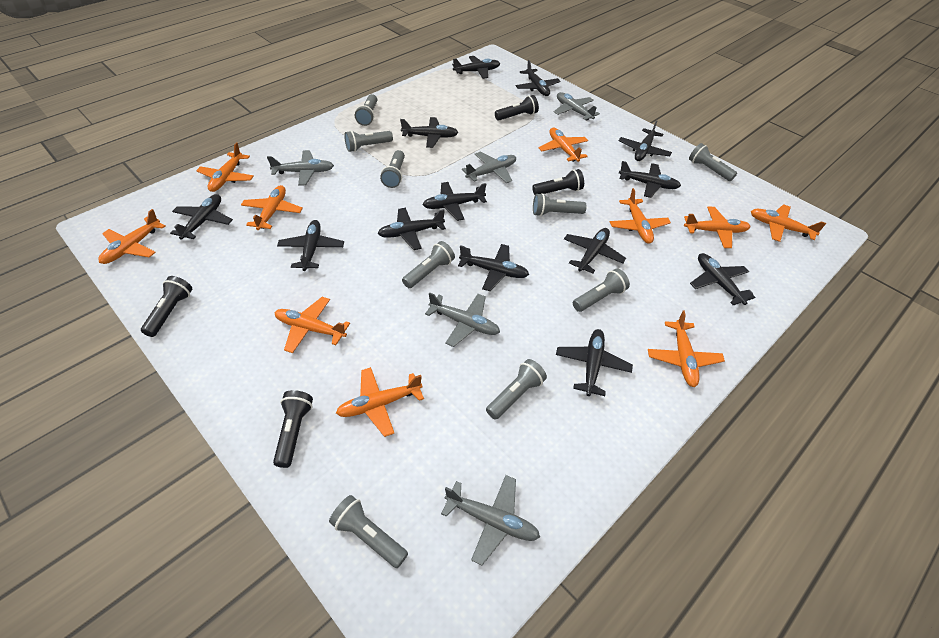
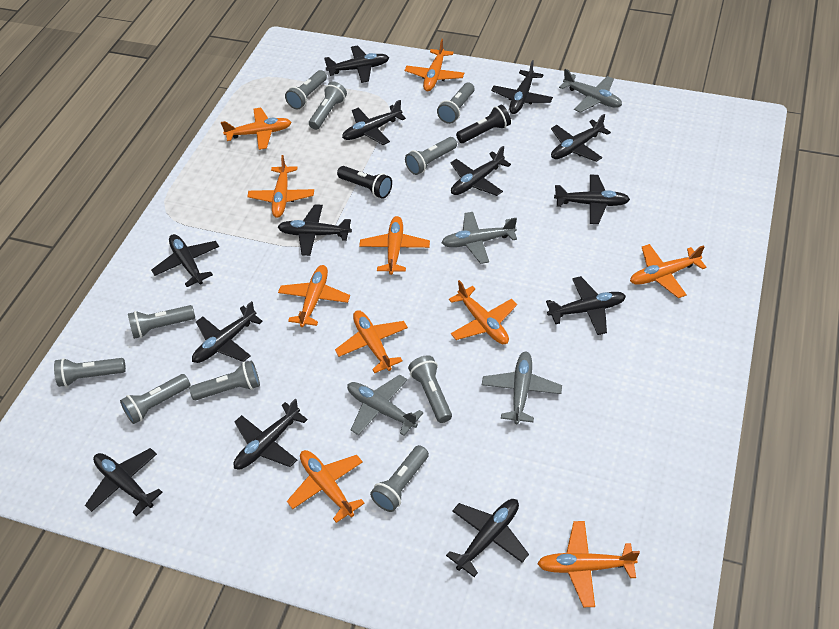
black flashlight: 4 -> 2
grey flashlight: 9 -> 10
grey plane: 5 -> 4

